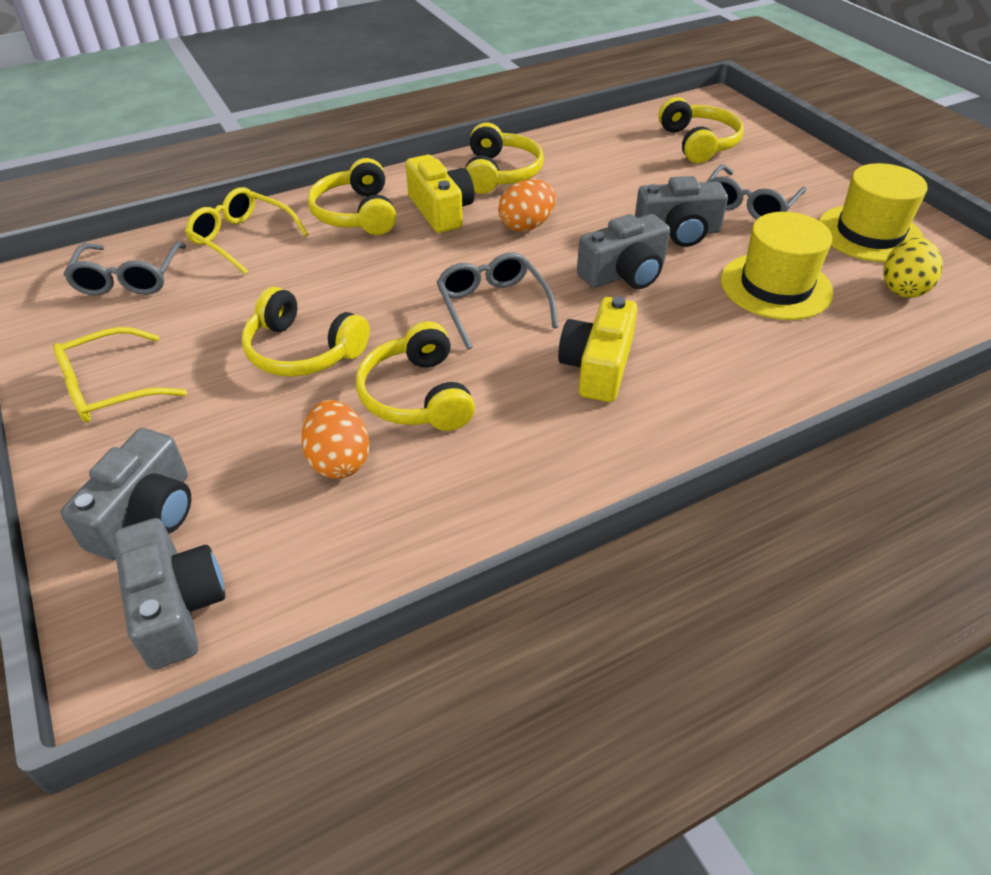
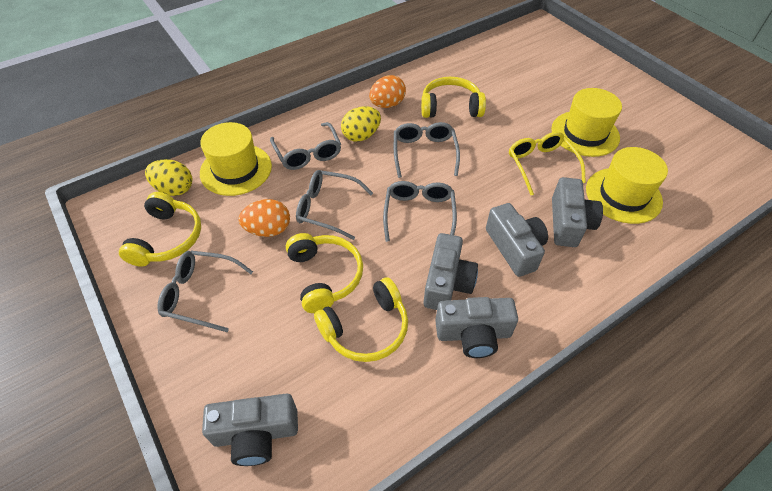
grey camera: 4 -> 5
grey glasses: 3 -> 5
yellow camera: 2 -> 0
yellow egg: 1 -> 2
yellow glasses: 2 -> 1
yellow hat: 2 -> 3
yellow headphones: 5 -> 4

